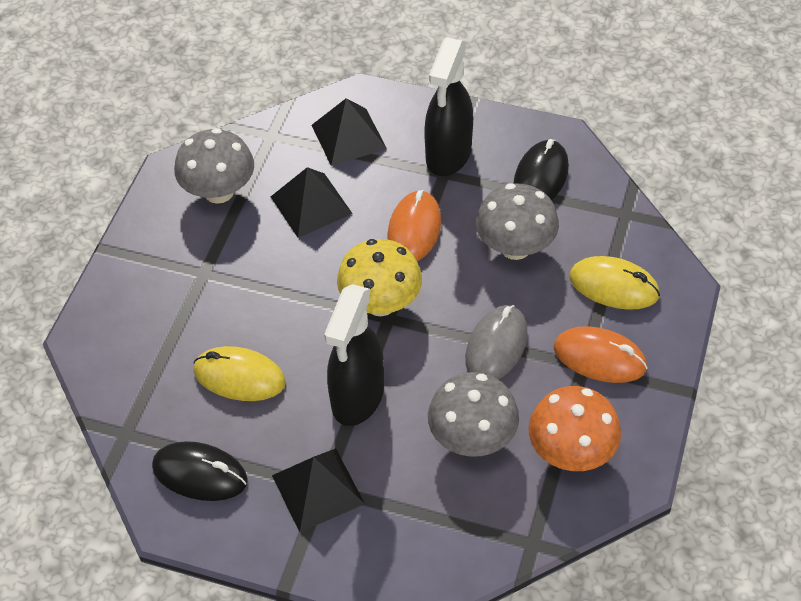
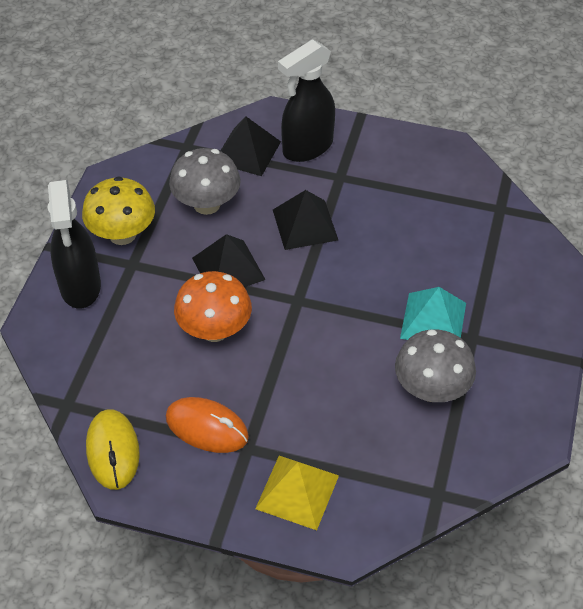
black mouse: 2 -> 0
grey mouse: 1 -> 0
grey mushroom: 3 -> 2
orange mouse: 2 -> 1
turquoise pyramid: 0 -> 1
yellow mouse: 2 -> 1
yellow pyramid: 0 -> 1

